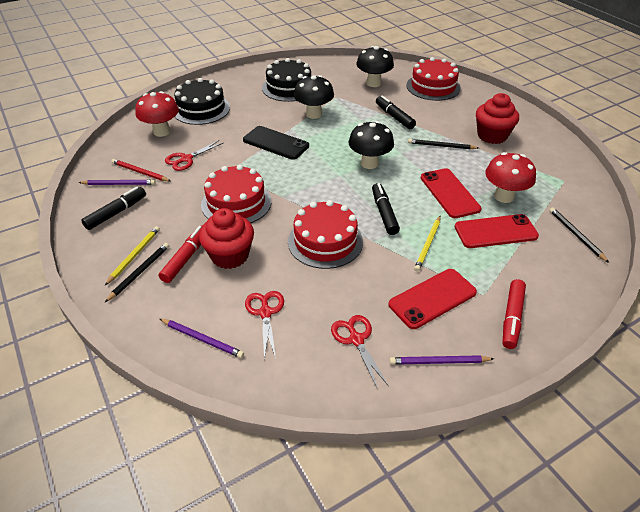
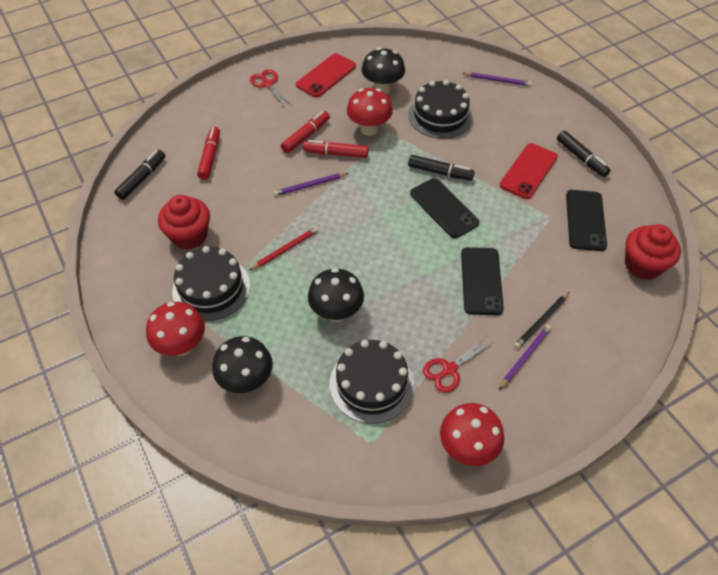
black cake: 2 -> 3
black pencil: 3 -> 1
black phone: 1 -> 3
red cake: 3 -> 0
red marker: 2 -> 3
red mushroom: 2 -> 3
red phone: 3 -> 2
red scissors: 3 -> 2
yellow pencil: 2 -> 0

